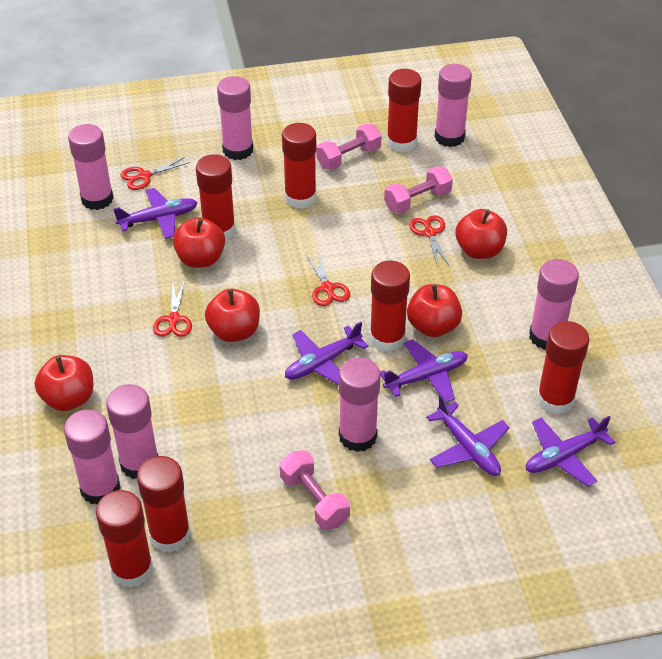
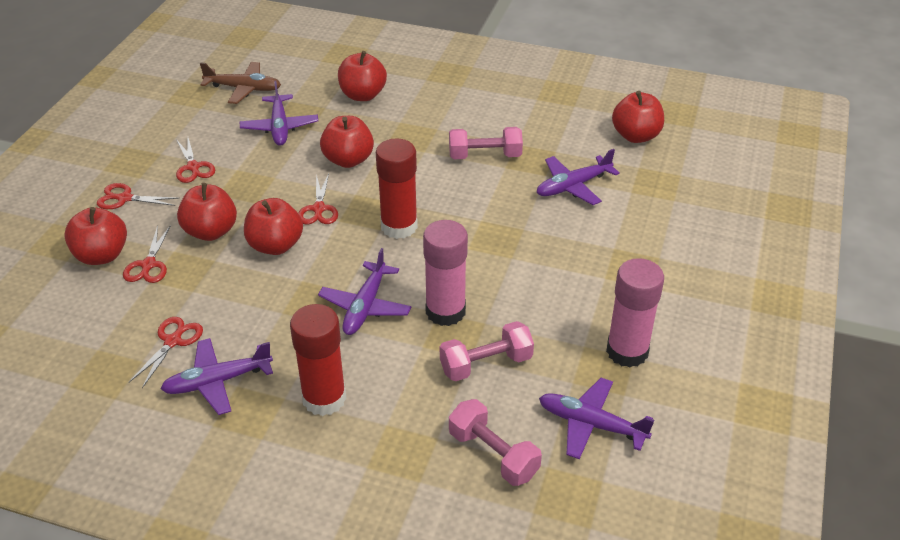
brown plane: 0 -> 1
pink glue stick: 7 -> 2
red apple: 5 -> 6
red glue stick: 7 -> 2
red scissors: 4 -> 5

